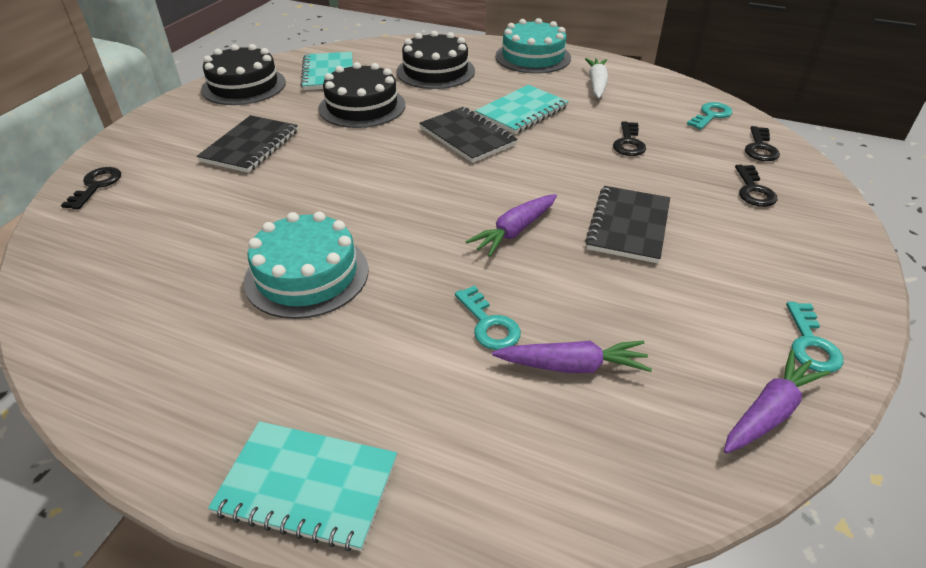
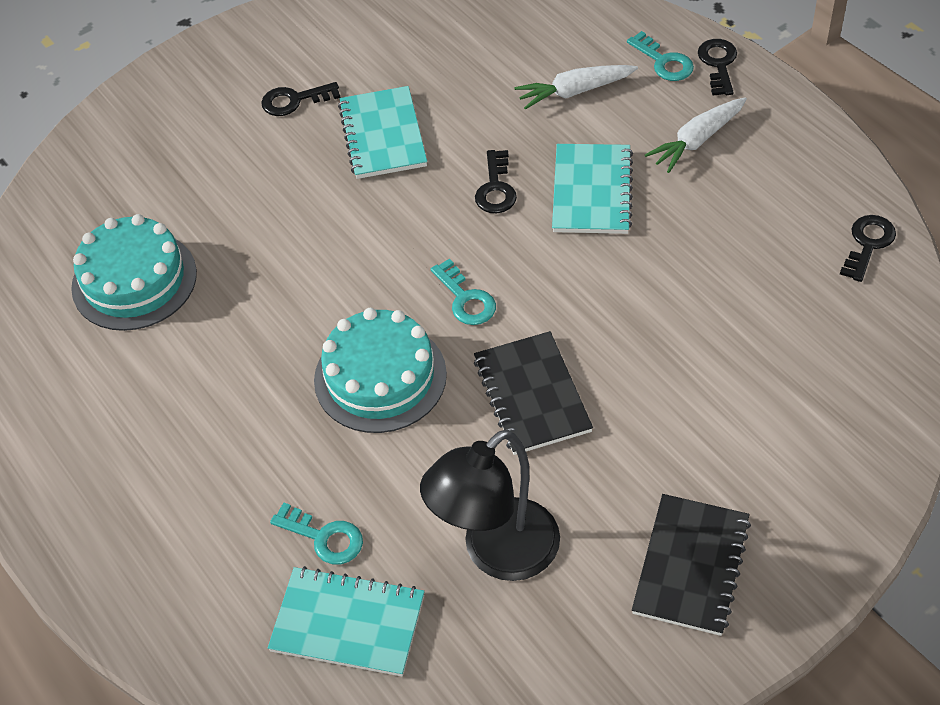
black cake: 3 -> 0
black lamp: 0 -> 1
black notebook: 3 -> 2
purple carrot: 3 -> 0
white carrot: 1 -> 2

